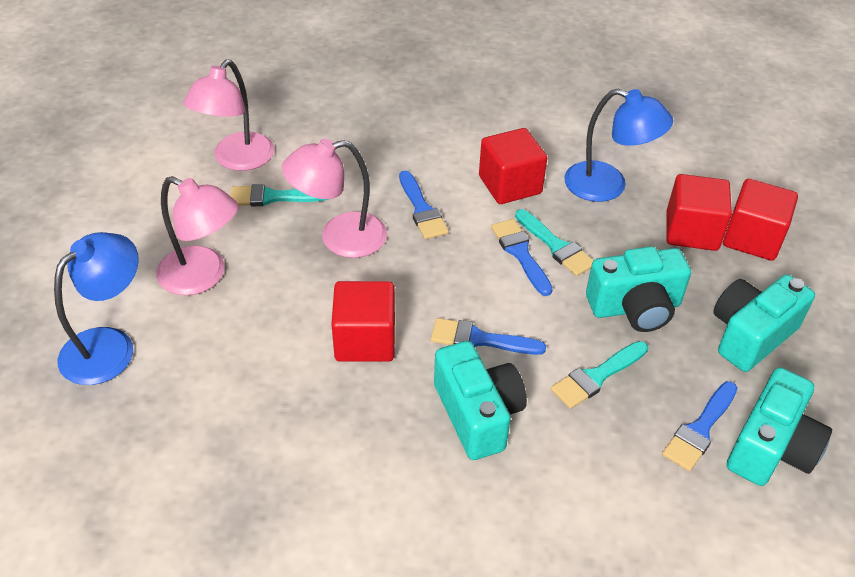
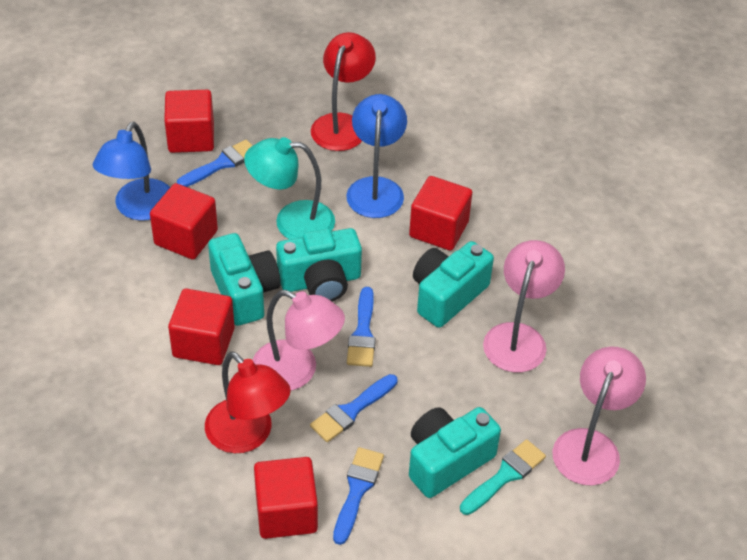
red cube: 4 -> 5
red lamp: 0 -> 2
turquoise brush: 3 -> 1
turquoise lamp: 0 -> 1

